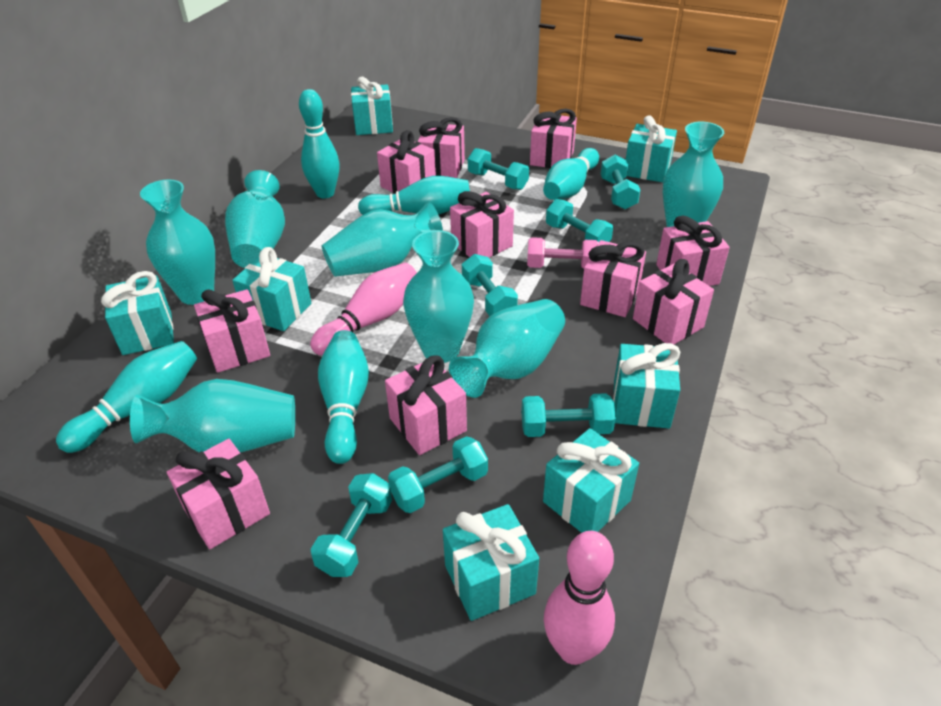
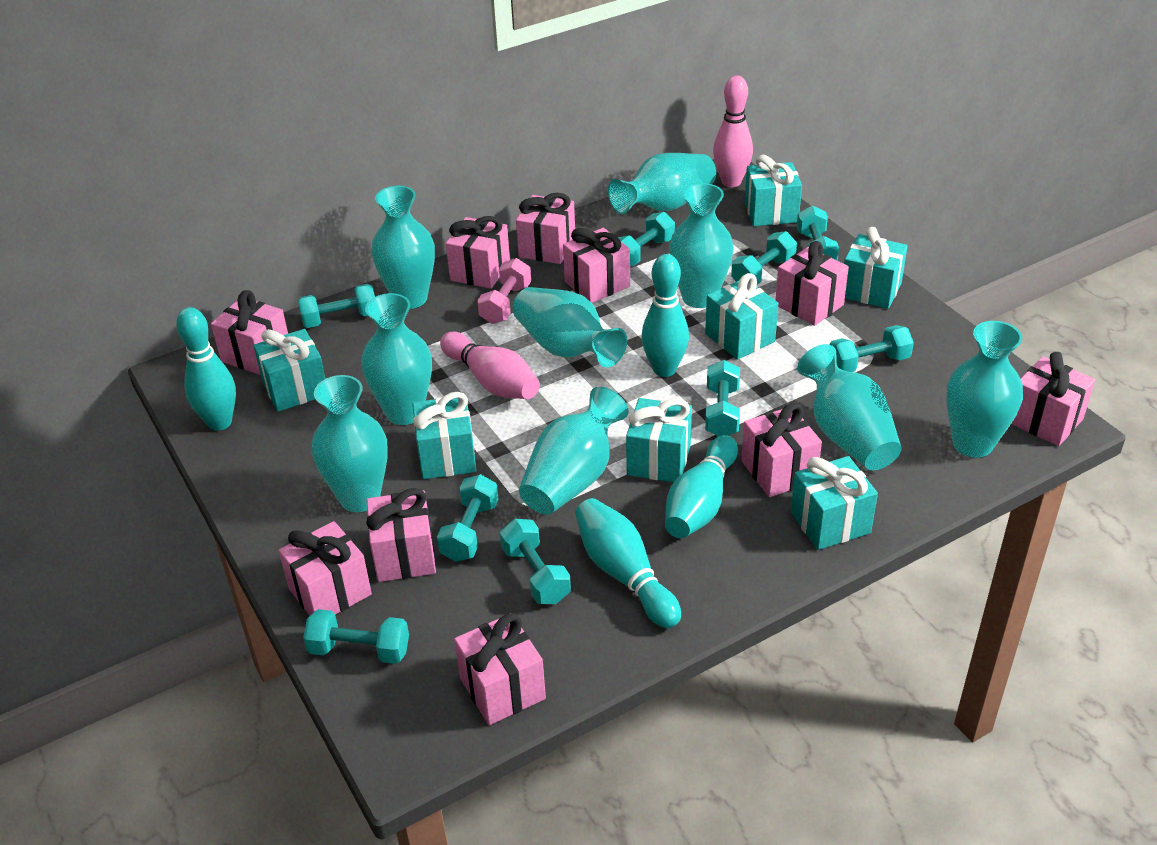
turquoise bowling pin: 5 -> 4
turquoise dumbbell: 7 -> 9
turquoise vase: 7 -> 9

